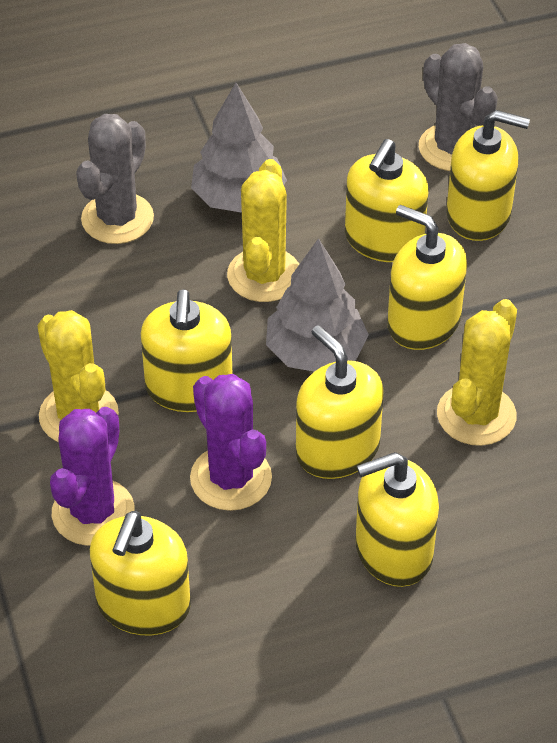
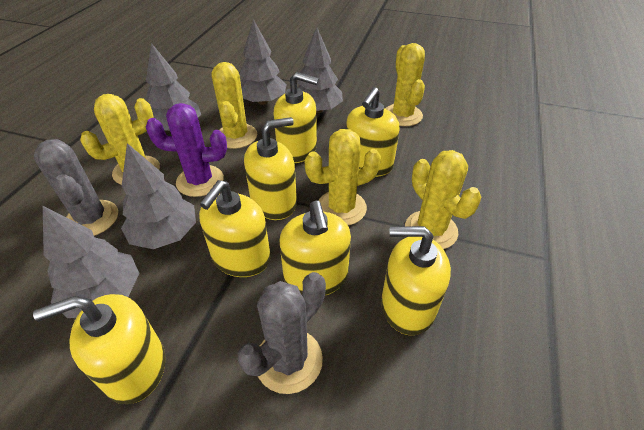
grey tree: 2 -> 5
purple cactus: 2 -> 1
yellow cactus: 3 -> 5

